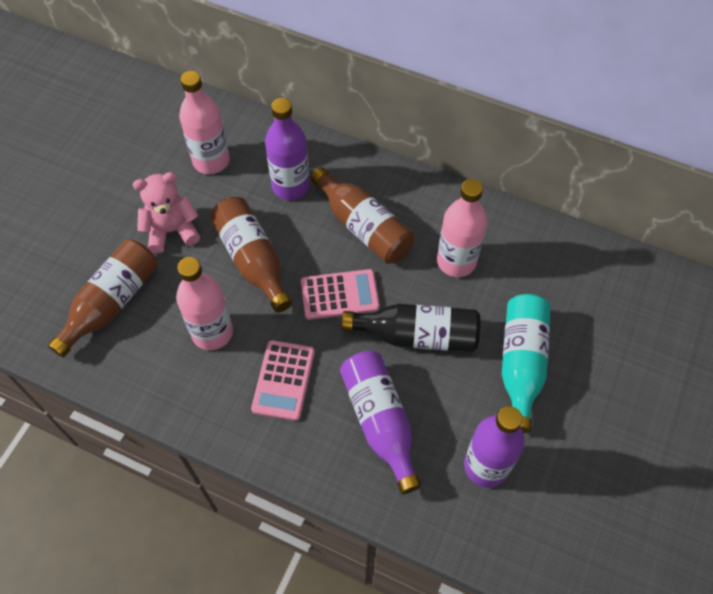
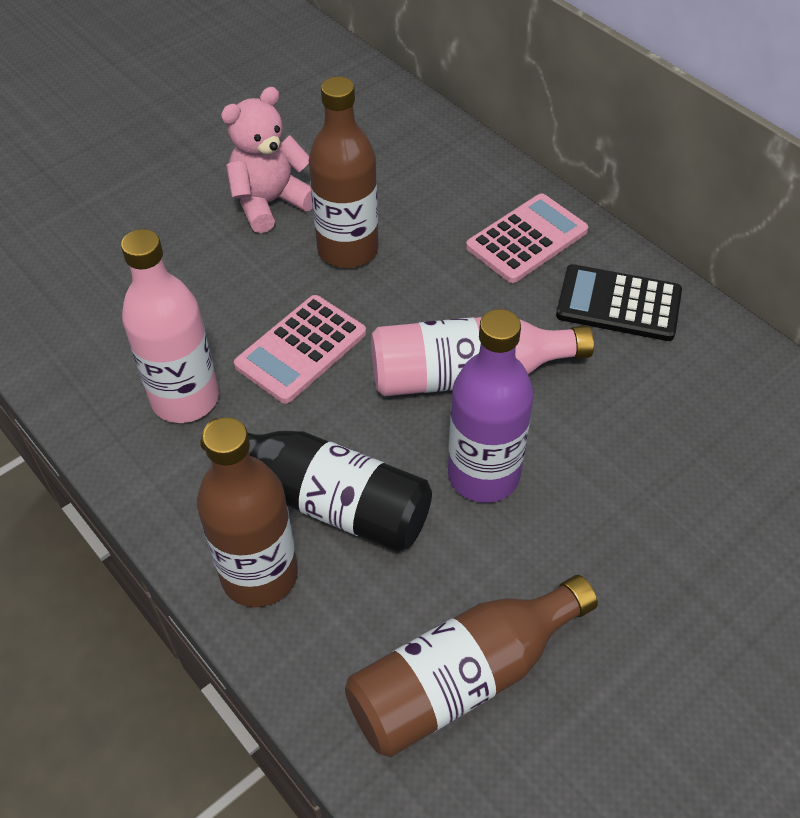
black calculator: 0 -> 1
pink bottle: 3 -> 2
purple bottle: 3 -> 1
turquoise bottle: 1 -> 0

